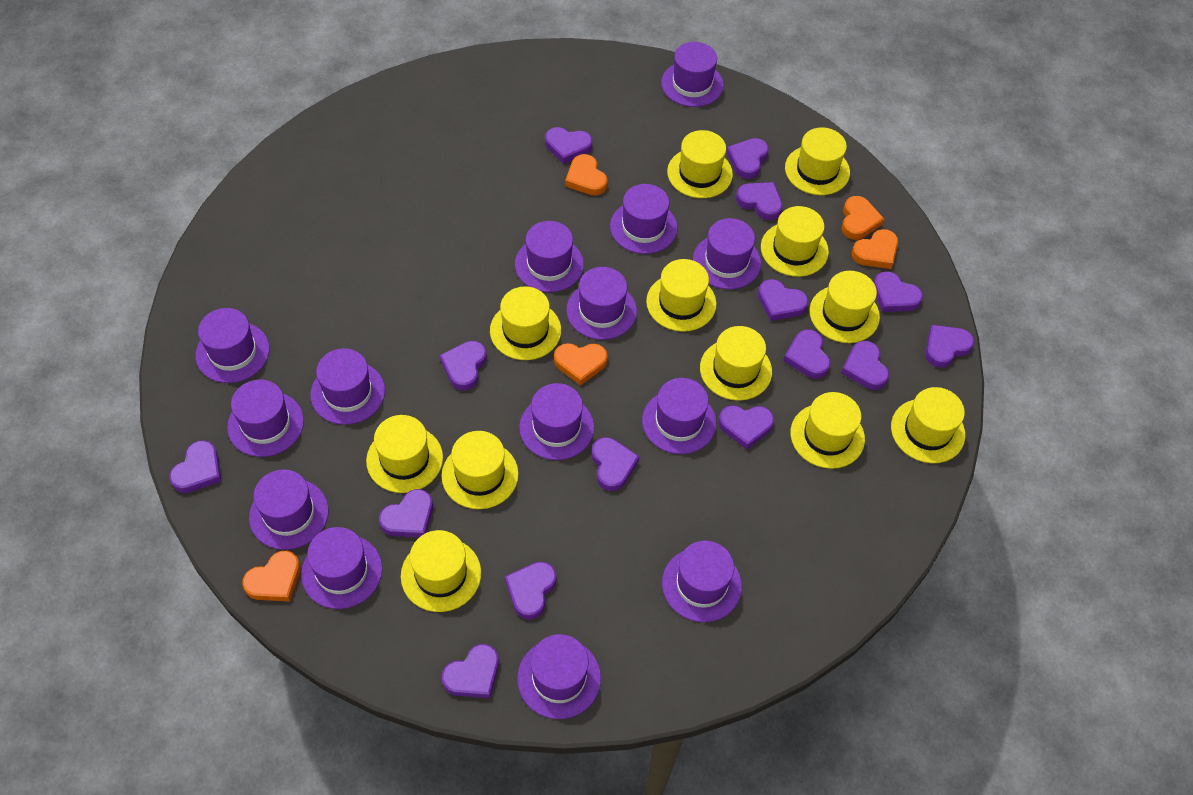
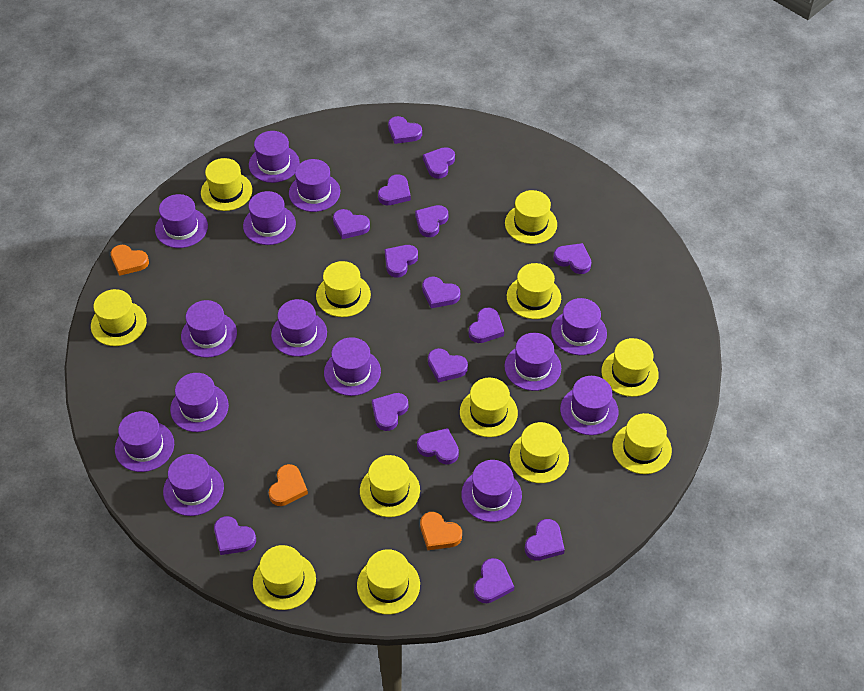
orange heart: 5 -> 3

